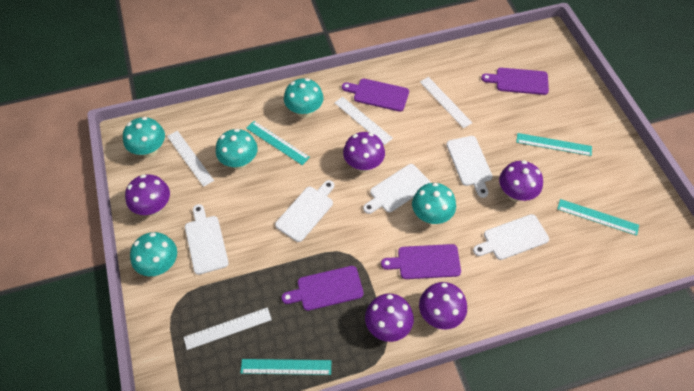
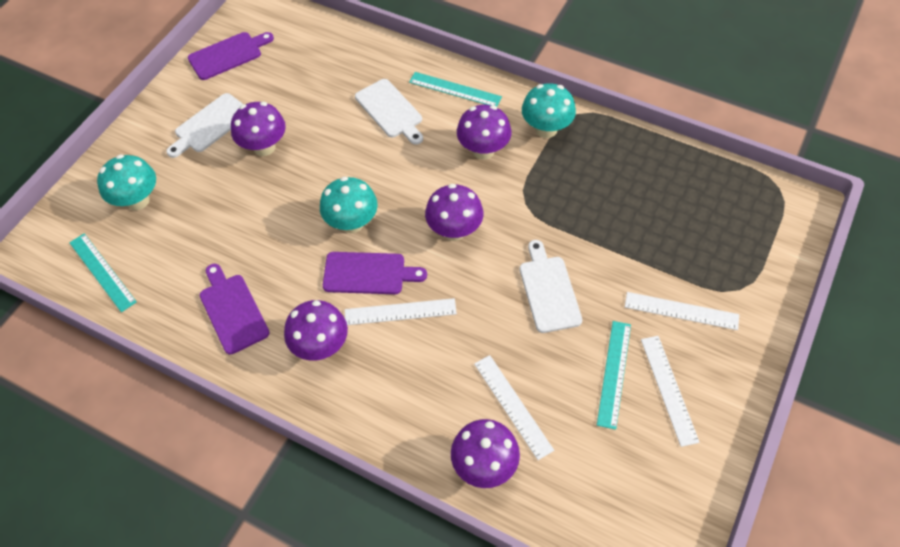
purple cutting board: 4 -> 3
turquoise mushroom: 5 -> 3
turquoise ruler: 4 -> 3
white cutting board: 5 -> 3

